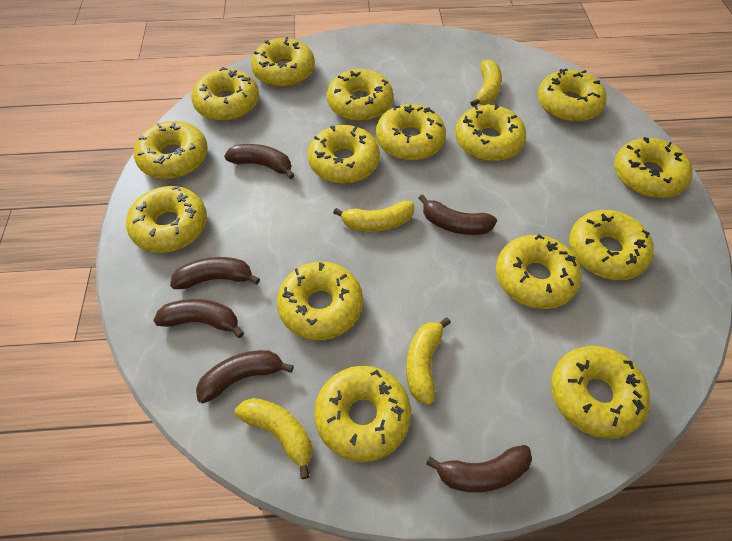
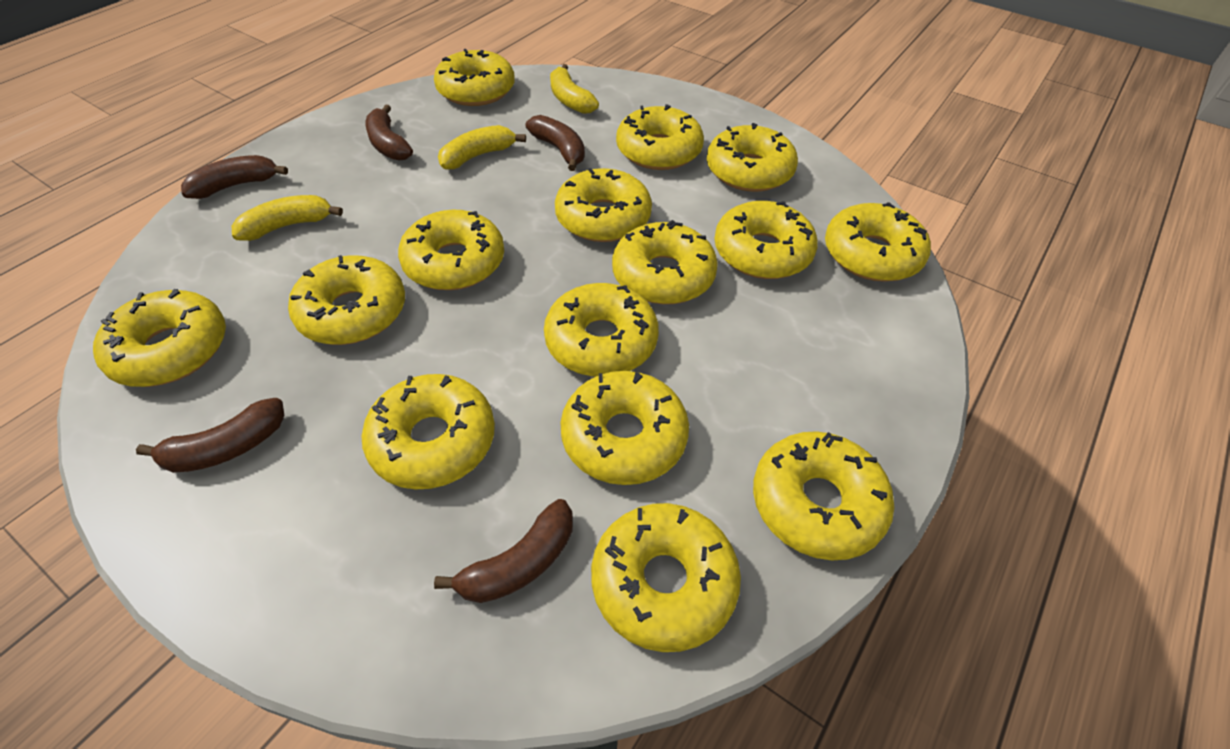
brown banana: 6 -> 5
yellow banana: 4 -> 3

